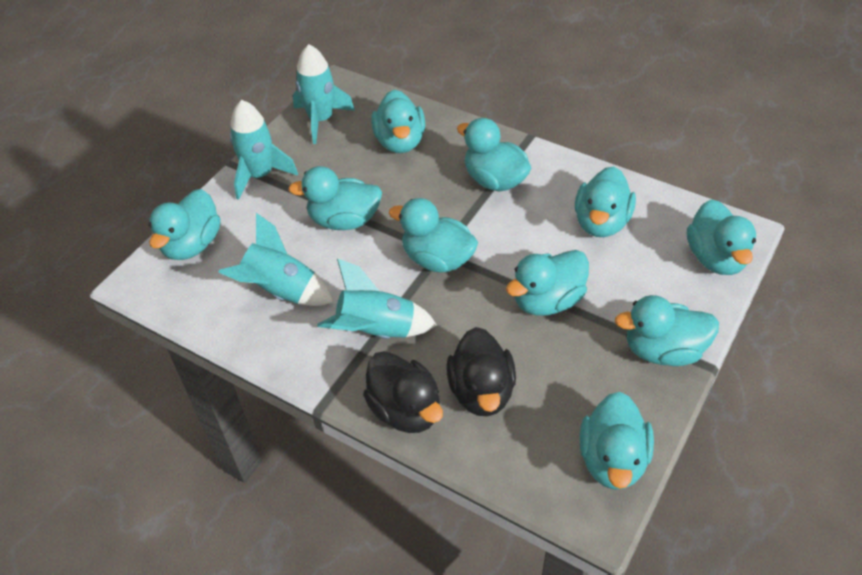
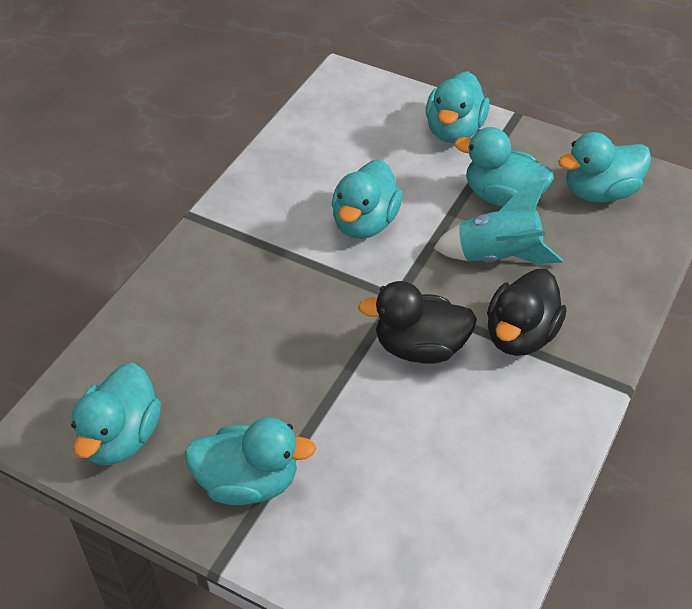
turquoise duck: 10 -> 6
turquoise rocket: 4 -> 1

